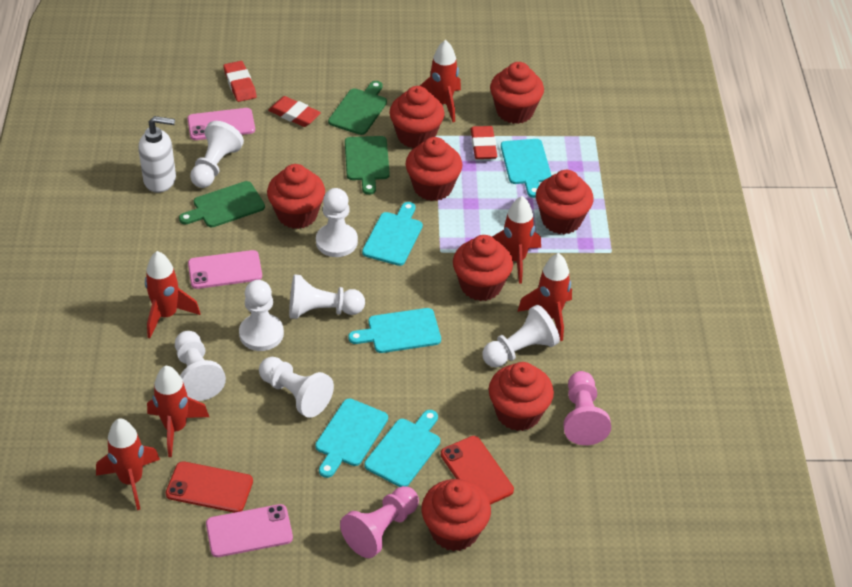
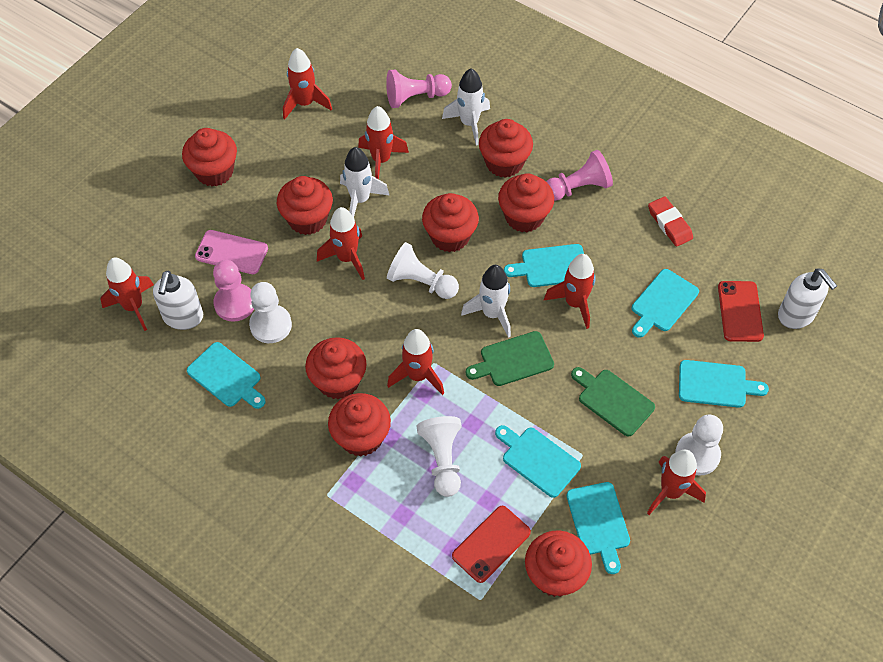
green cutting board: 3 -> 2
pink pawn: 2 -> 3
pink phone: 3 -> 1
red eraser: 3 -> 1
red rocket: 6 -> 7
turquoise cutting board: 5 -> 6
white pawn: 7 -> 4
white rocket: 0 -> 3
white soap dispenser: 1 -> 2

